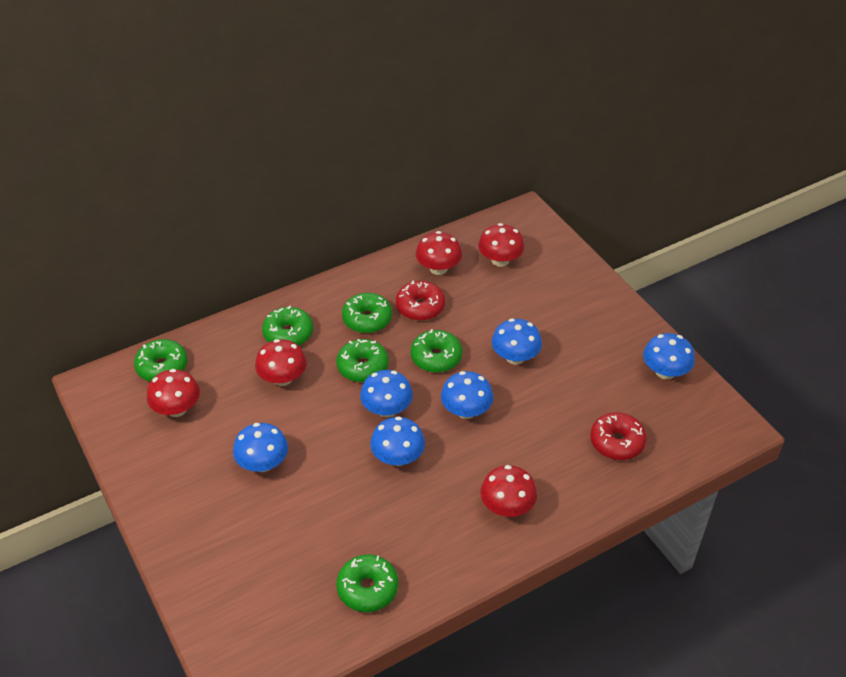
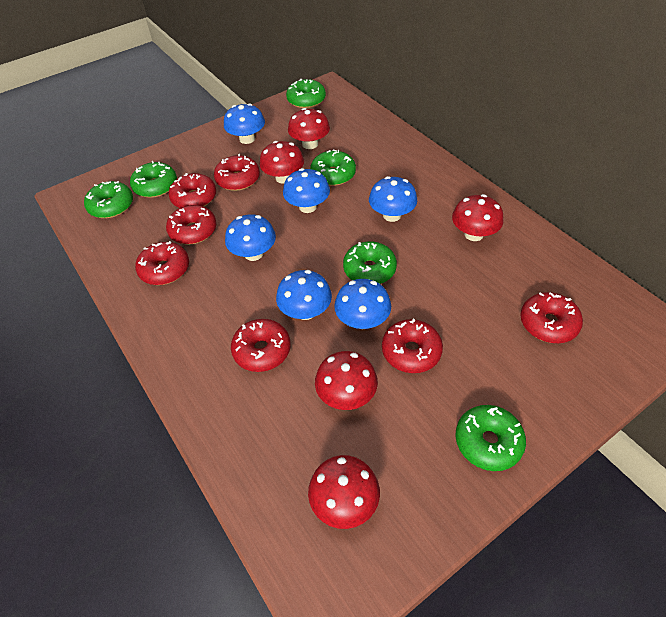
red donut: 2 -> 7

